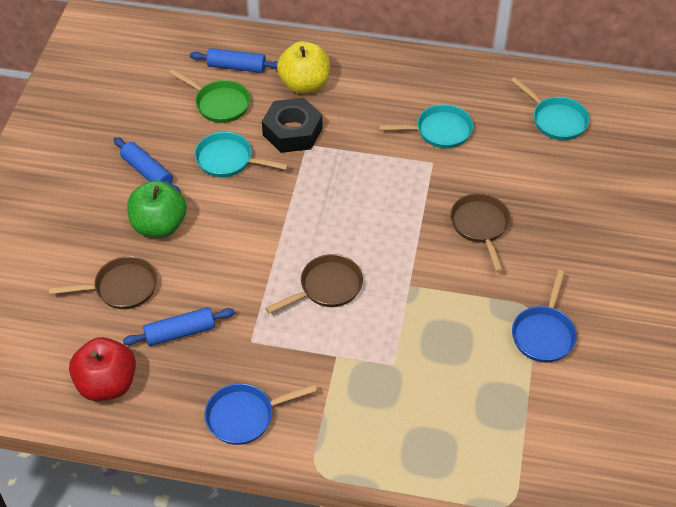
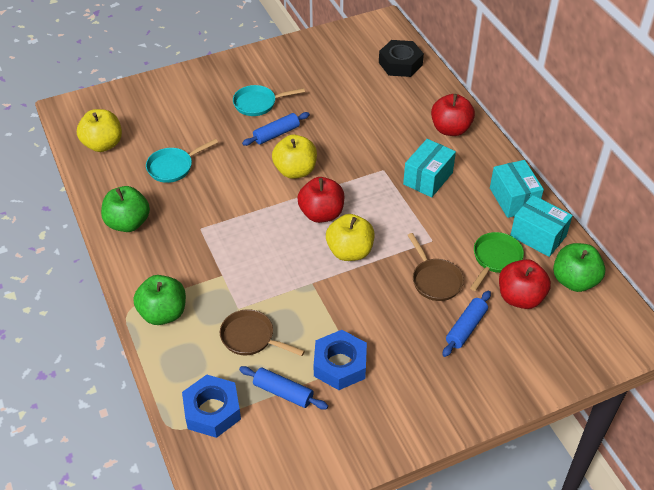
blue nut: 0 -> 2
blue pan: 2 -> 0
brown pan: 3 -> 2
green apple: 1 -> 3
red apple: 1 -> 3
turquoise box: 0 -> 3
turquoise pan: 3 -> 2
yellow apple: 1 -> 3

